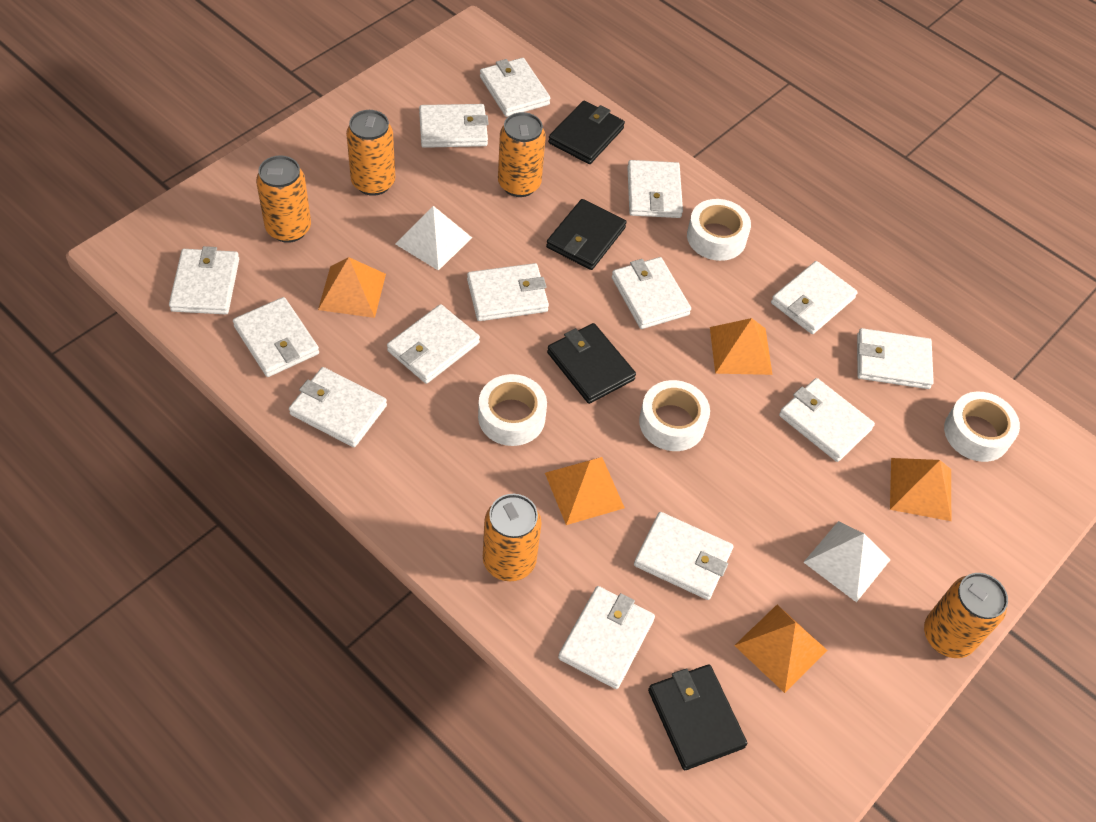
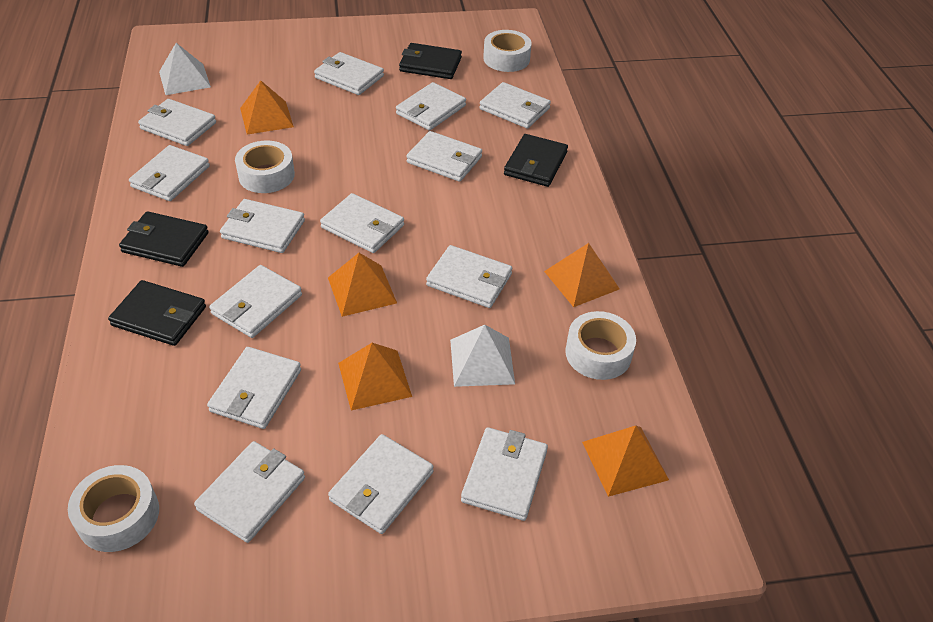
orange can: 5 -> 0

